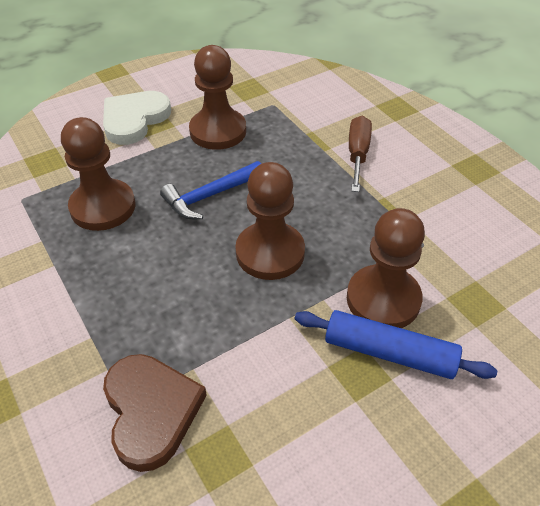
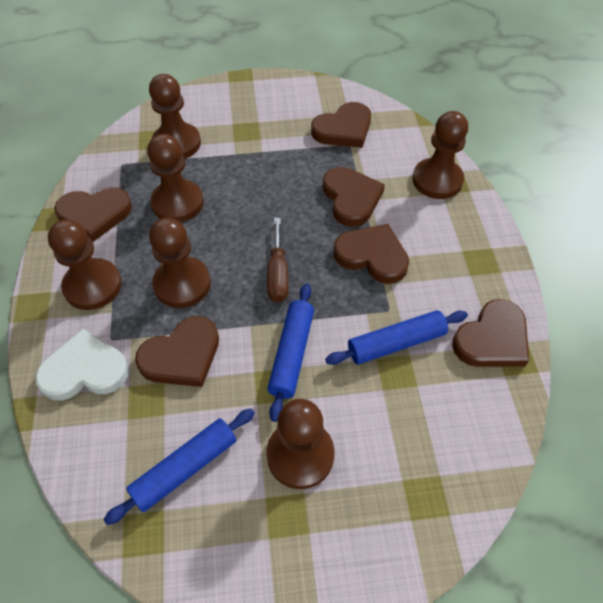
blue hammer: 1 -> 0
blue rolling pin: 1 -> 3
brown heart: 1 -> 6
brown pawn: 4 -> 6

